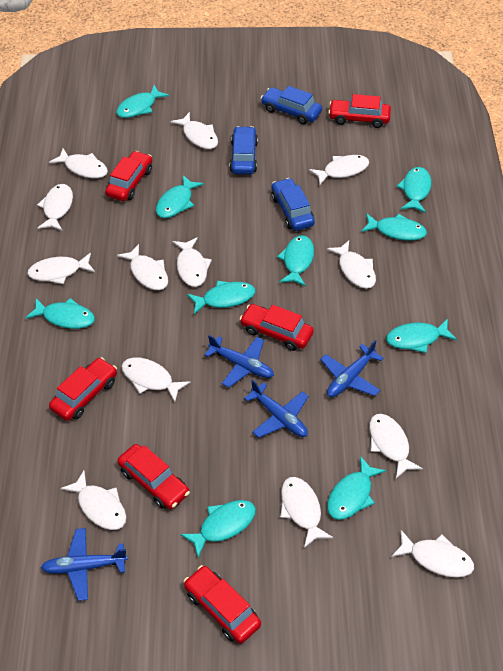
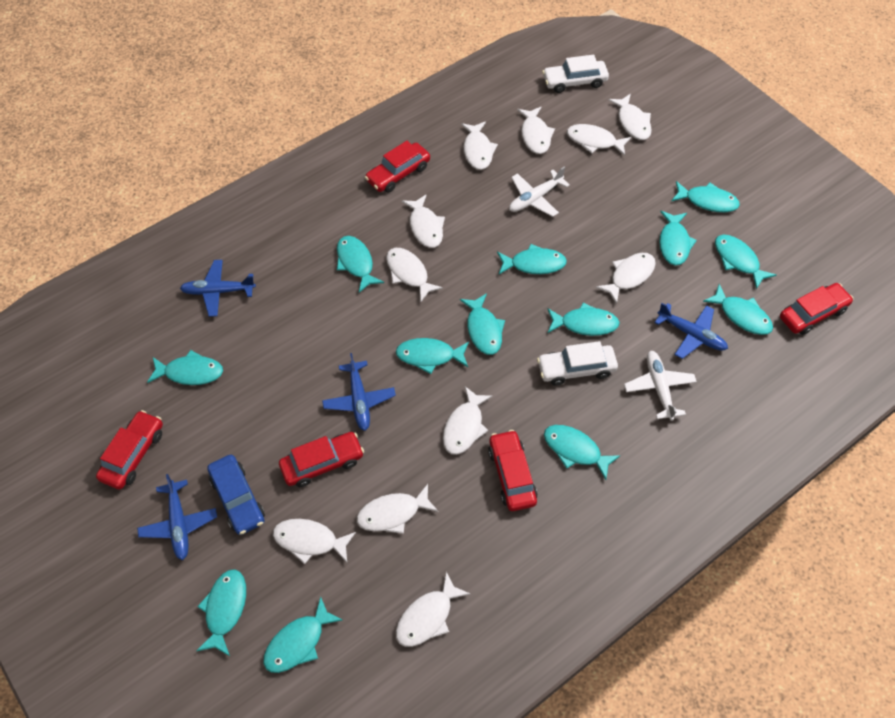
blue car: 3 -> 1
red car: 6 -> 5
turquoise fish: 10 -> 13
white car: 0 -> 2
white fish: 13 -> 11
white plane: 0 -> 2

